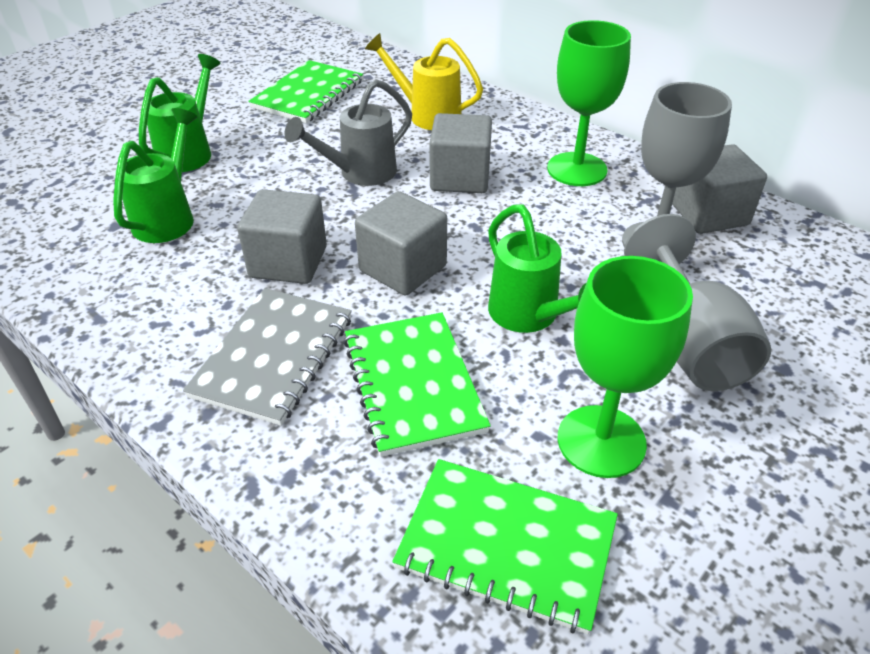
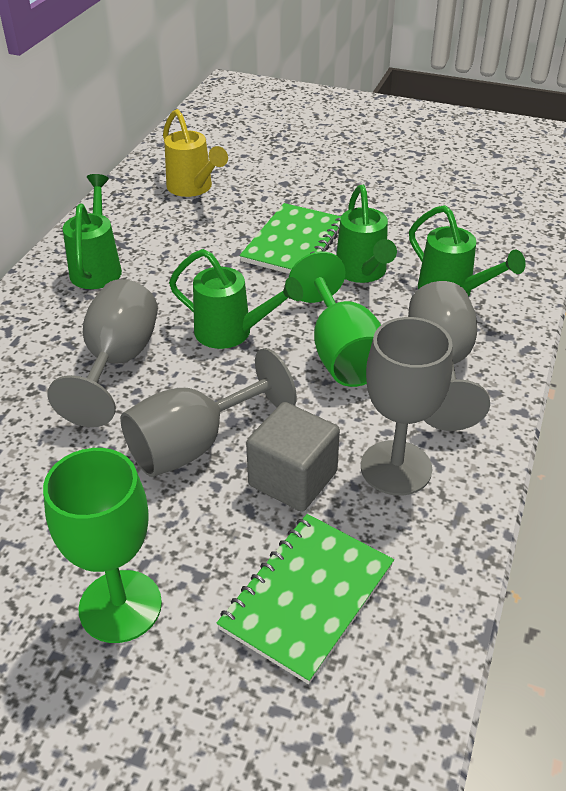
green notebook: 3 -> 2
green watering can: 3 -> 4
grey cube: 4 -> 1
grey goblet: 2 -> 4
grey notebook: 1 -> 0
grey watering can: 1 -> 0

